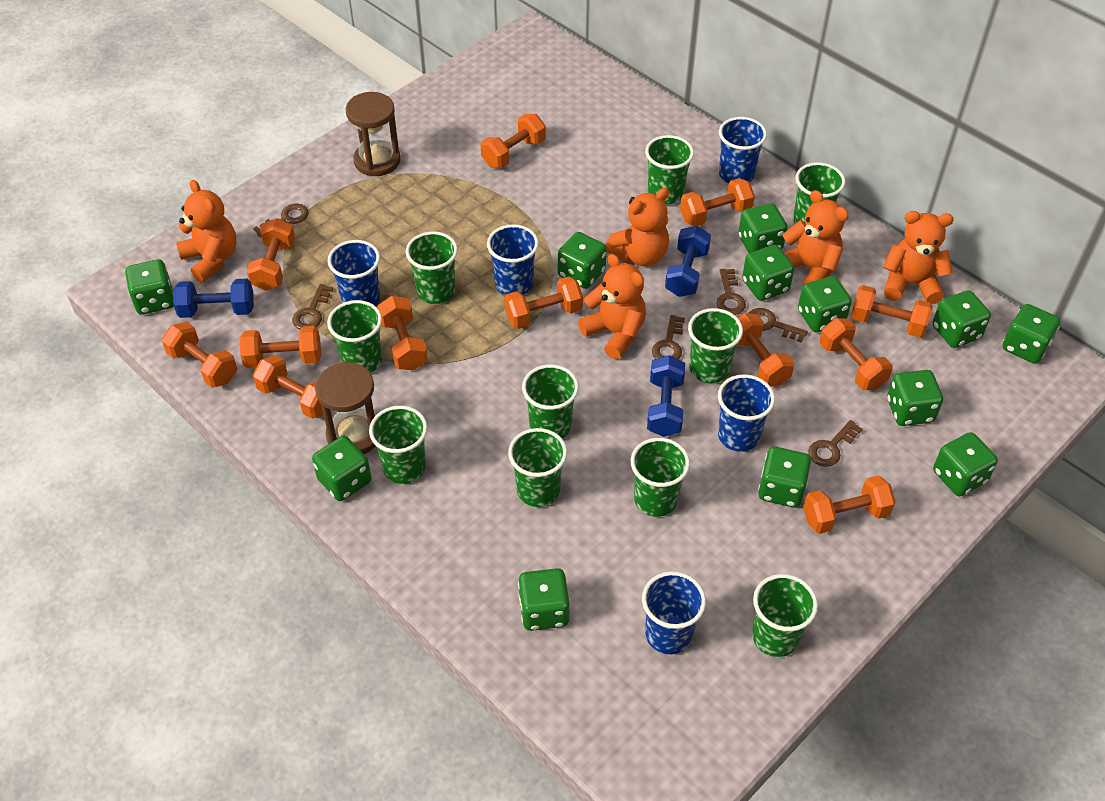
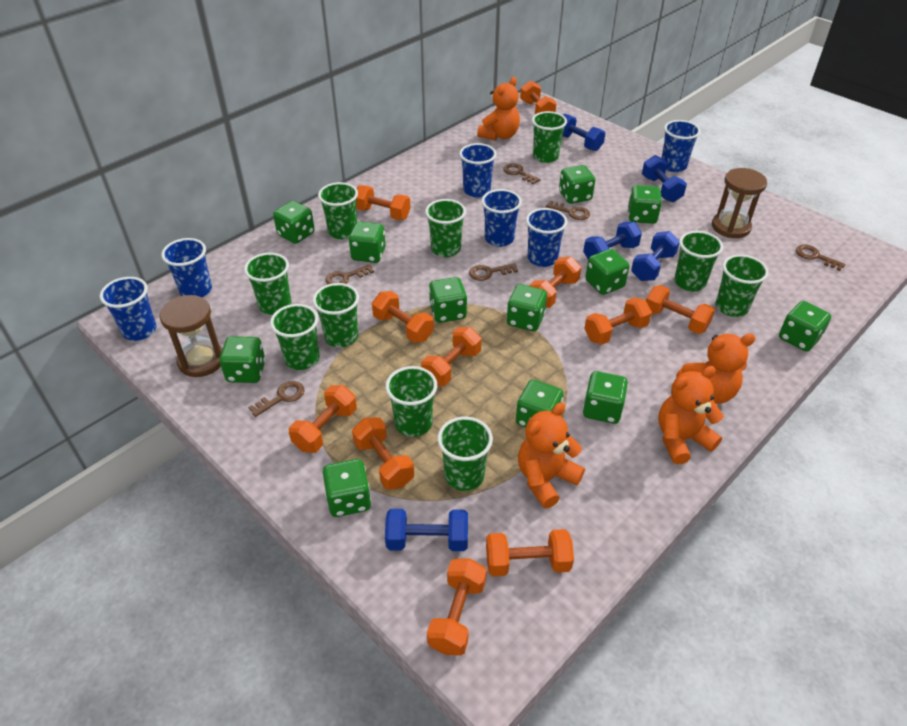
blue cup: 5 -> 6
blue dumbbell: 3 -> 5
orange dumbbell: 12 -> 11
orange teddy bear: 5 -> 4

